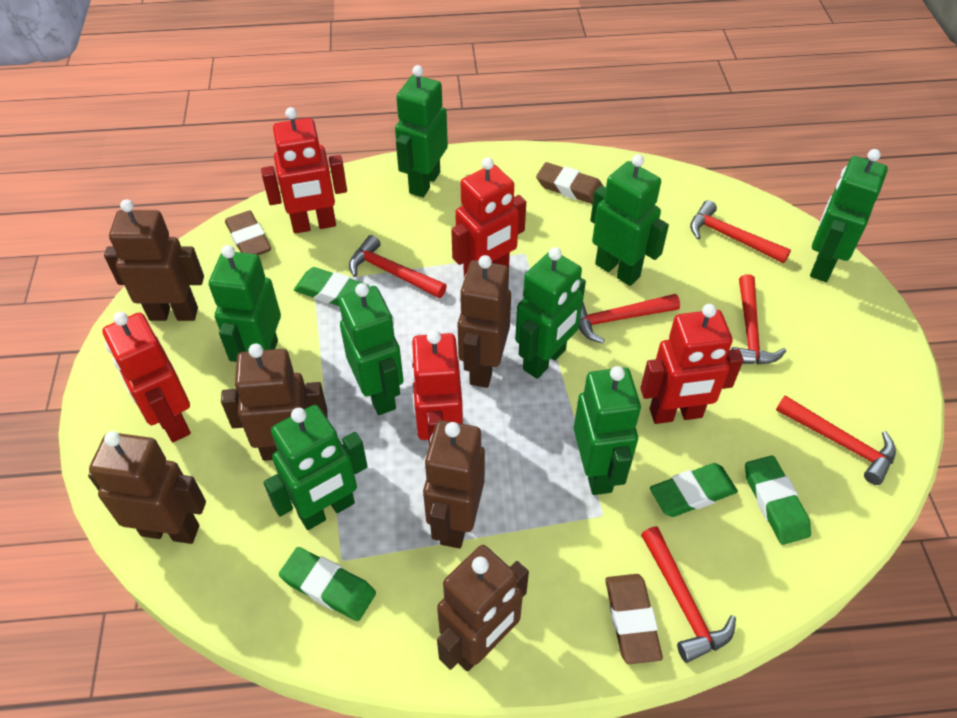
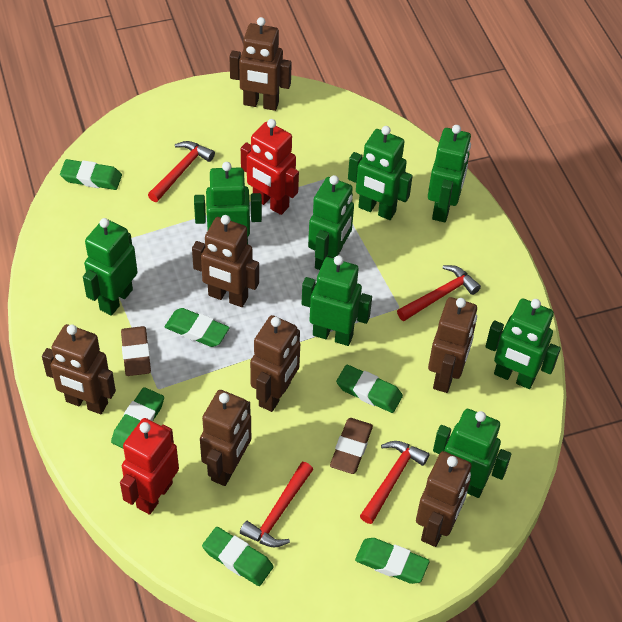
brown eraser: 3 -> 2
brown robot: 6 -> 7
green eraser: 4 -> 6
red hammer: 6 -> 4
red robot: 5 -> 2

